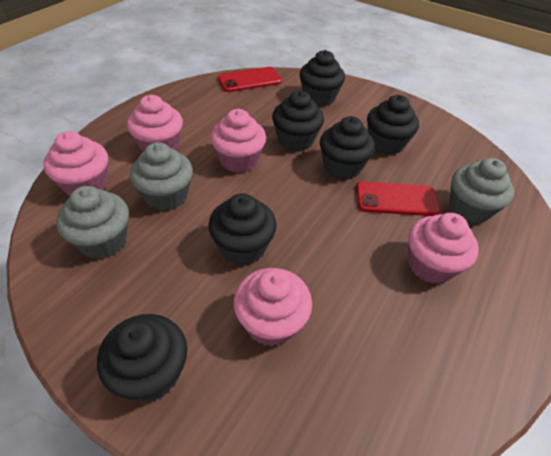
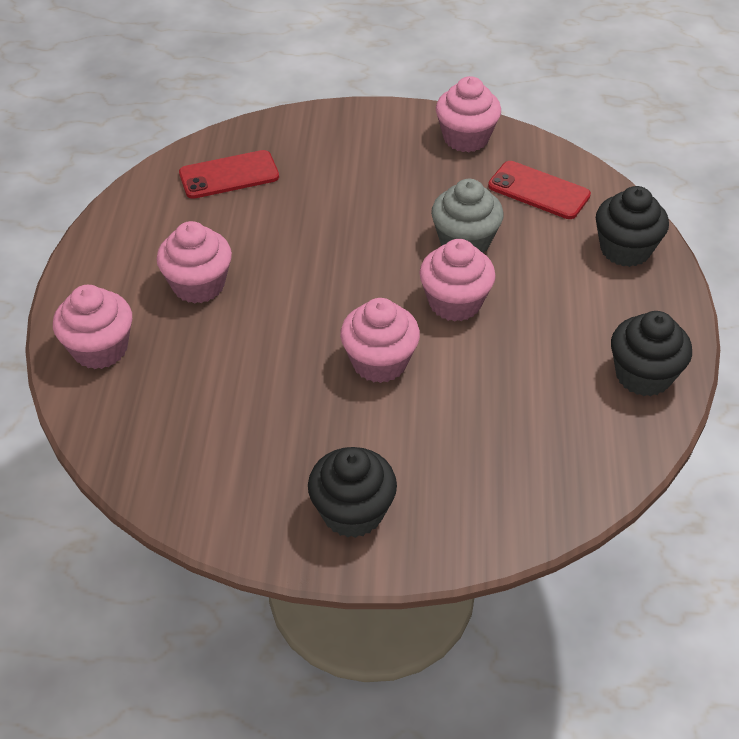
black cupcake: 6 -> 3
grey cupcake: 3 -> 1

